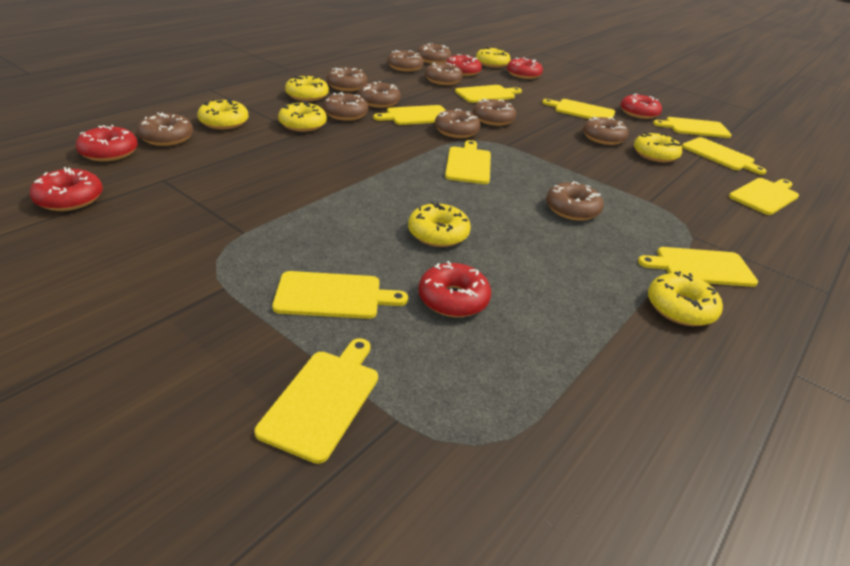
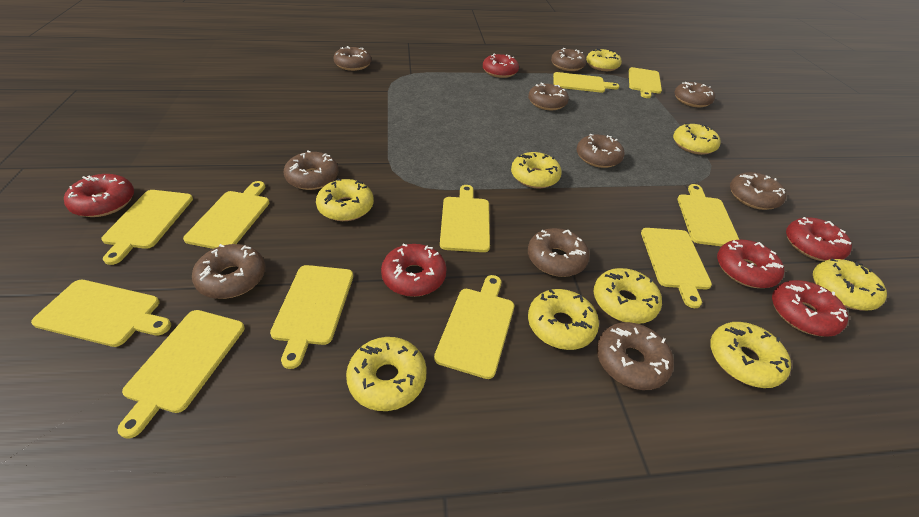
brown donut: 11 -> 10
yellow cutting board: 10 -> 11
yellow donut: 7 -> 9

